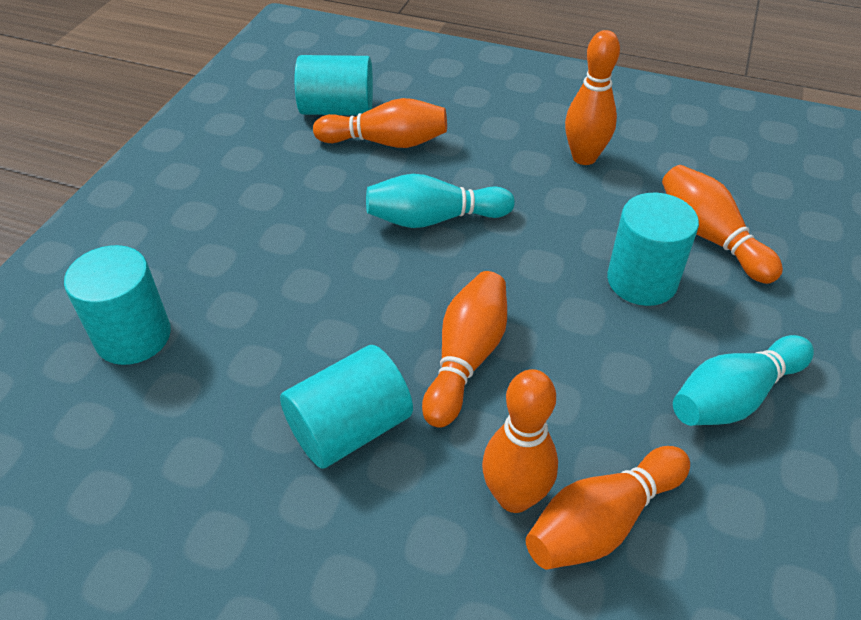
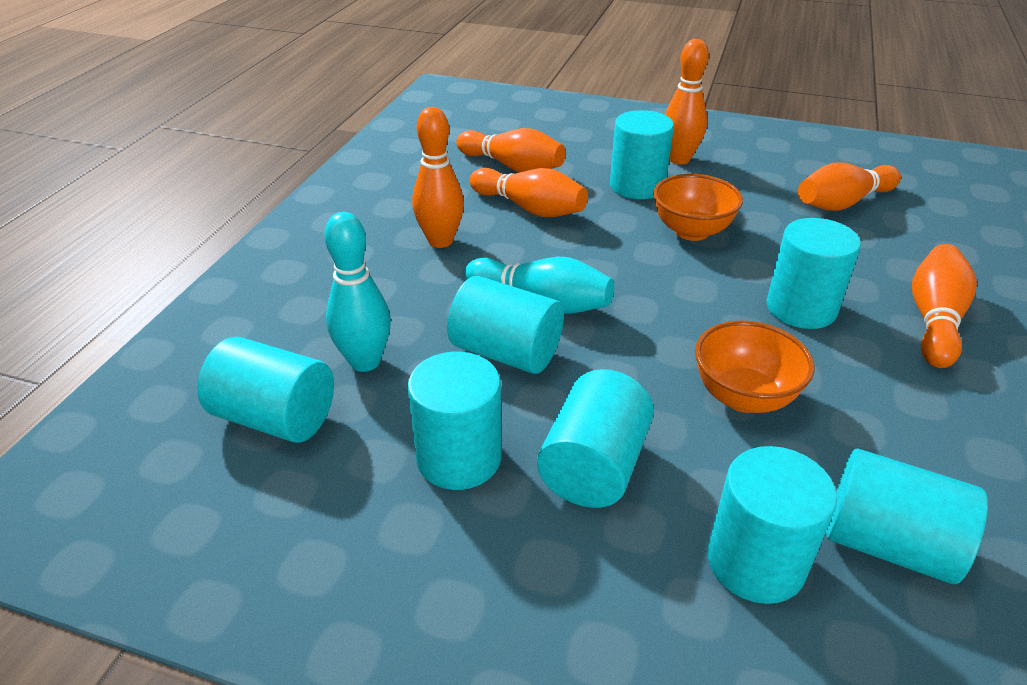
orange bowl: 0 -> 2
turquoise cylinder: 4 -> 8

